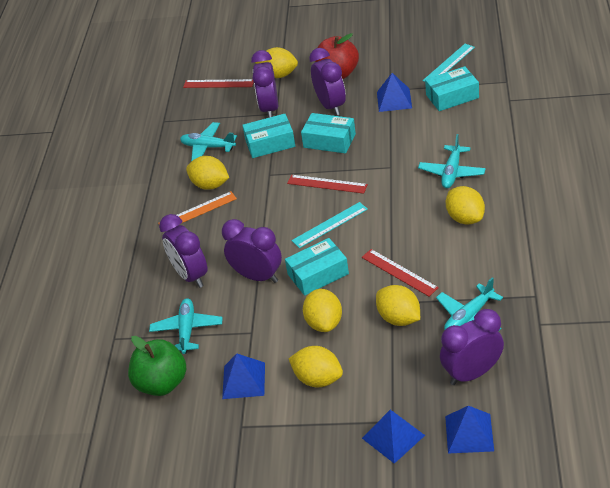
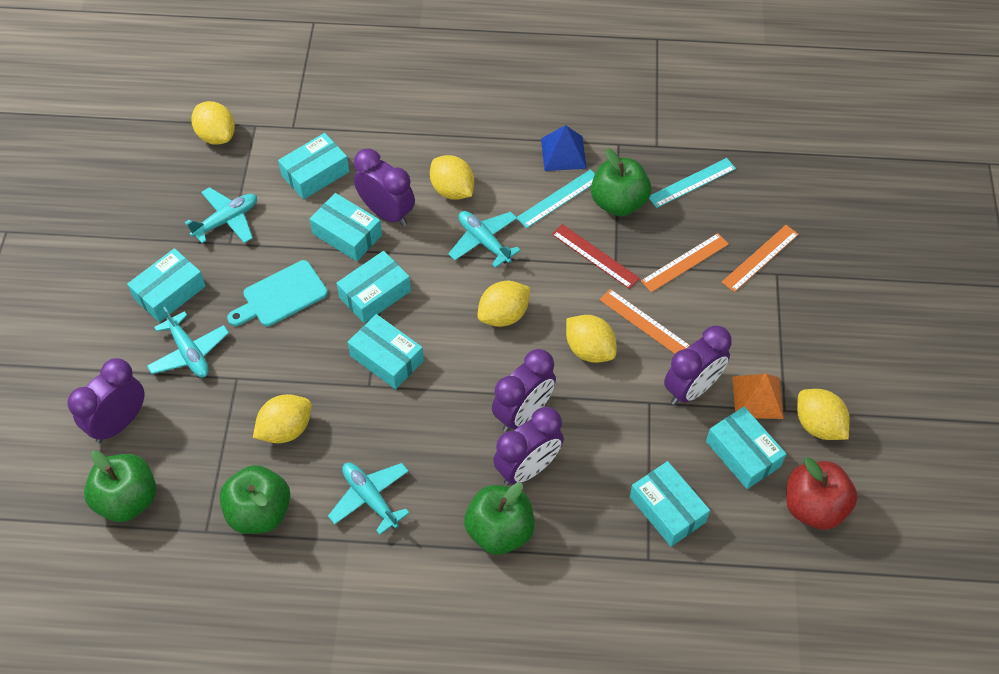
blue pyramid: 4 -> 1
green apple: 1 -> 4
orange pyramid: 0 -> 1
orange ruler: 1 -> 3
red ruler: 3 -> 1
turquoise box: 4 -> 7
turquoise cutting board: 0 -> 1

